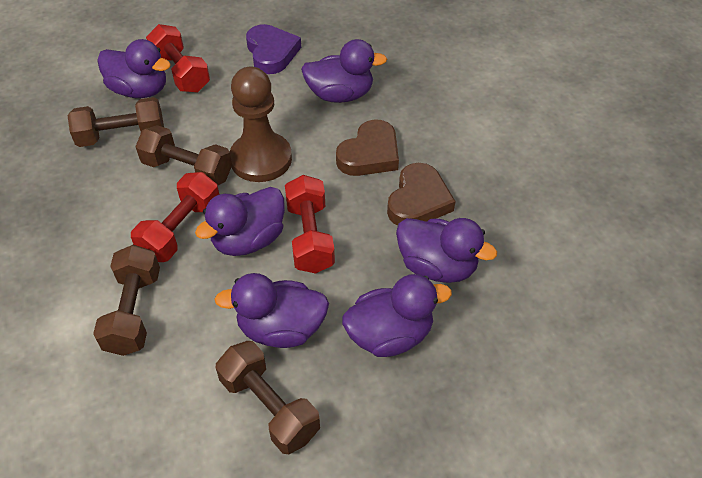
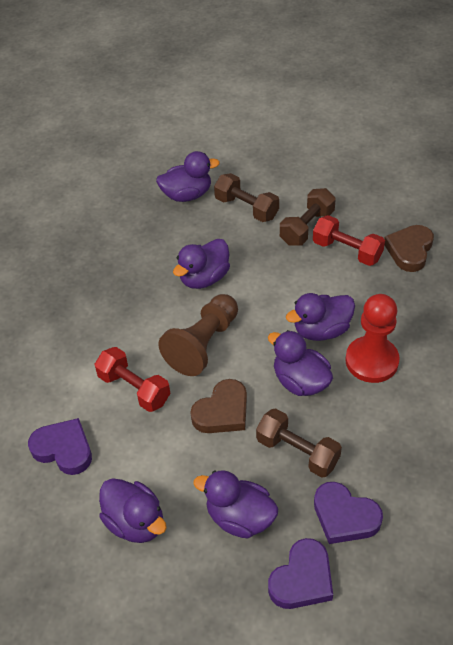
brown dumbbell: 4 -> 3
purple heart: 1 -> 3
red dumbbell: 3 -> 2
red pawn: 0 -> 1

